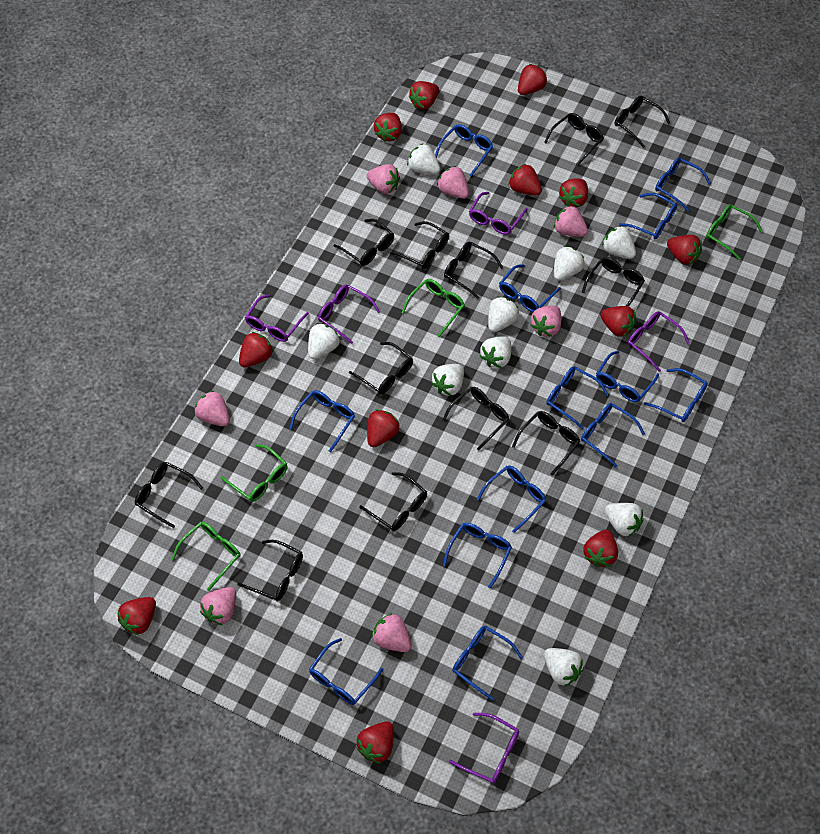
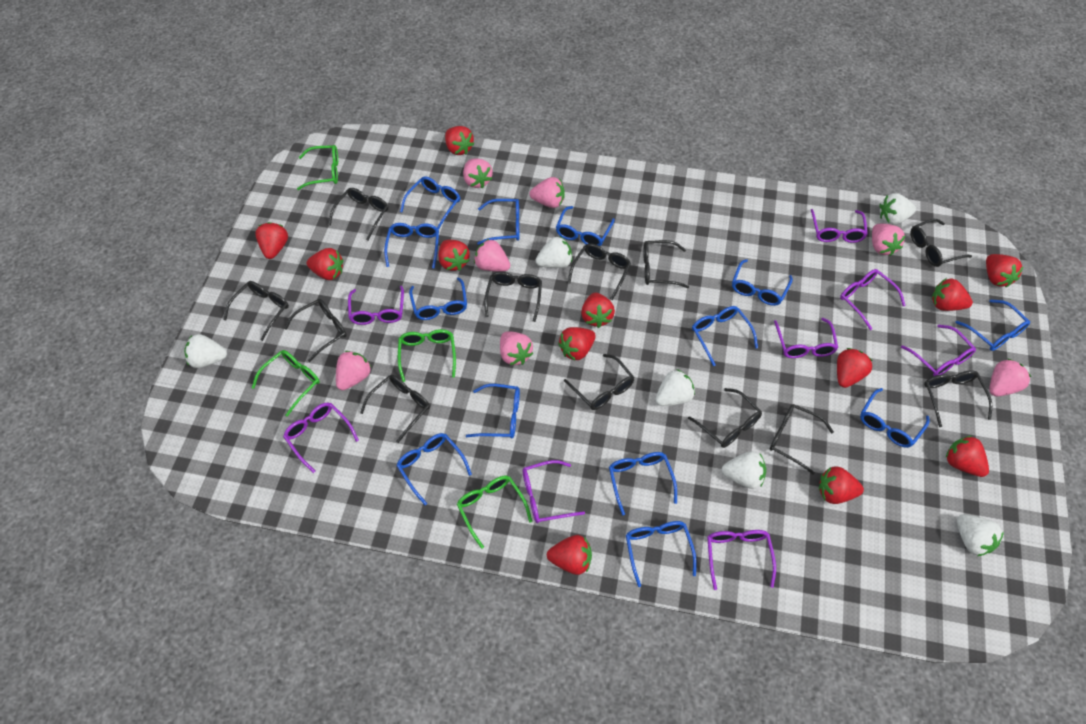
purple glasses: 5 -> 8
white strawberry: 9 -> 6

